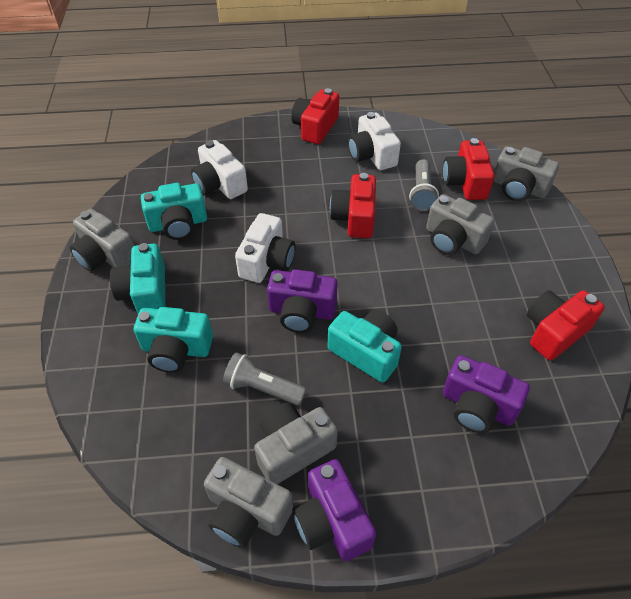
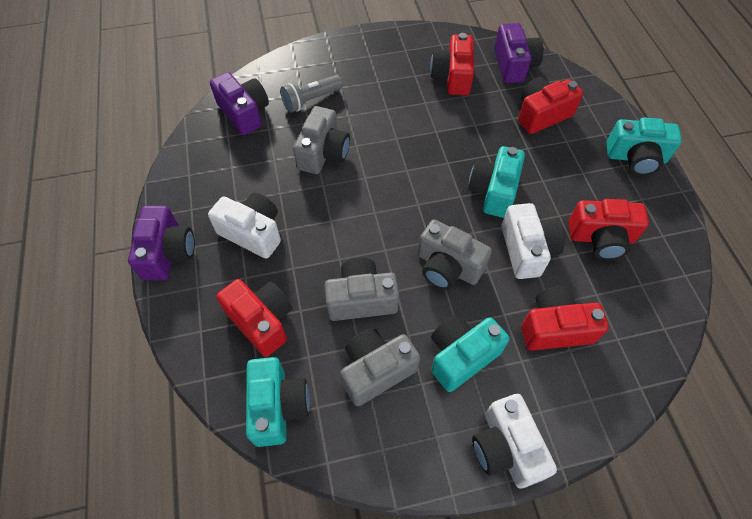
grey camera: 5 -> 4
grey flashlight: 2 -> 1
red camera: 4 -> 5

